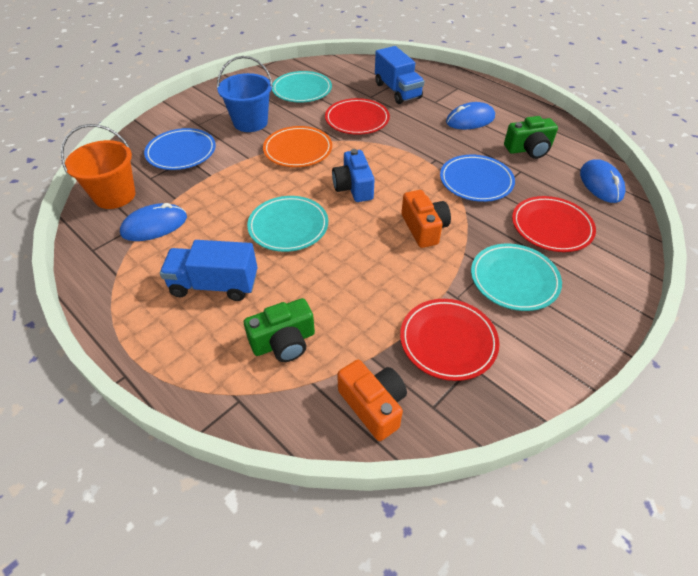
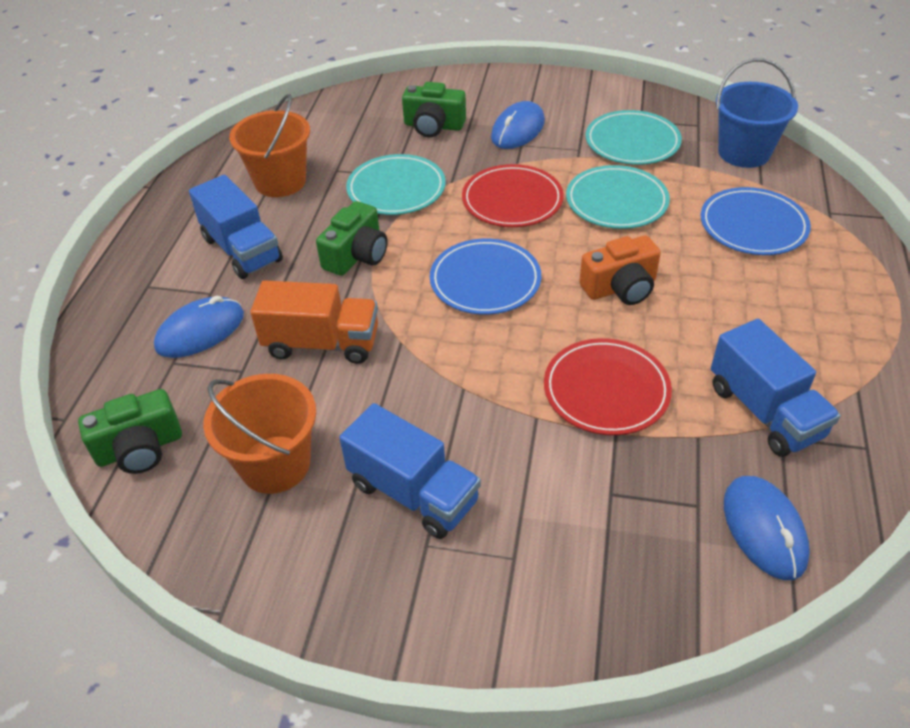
blue camera: 1 -> 0
blue truck: 2 -> 3
green camera: 2 -> 3
orange bucket: 1 -> 2
orange camera: 2 -> 1
orange plate: 1 -> 0
orange truck: 0 -> 1
red plate: 3 -> 2

